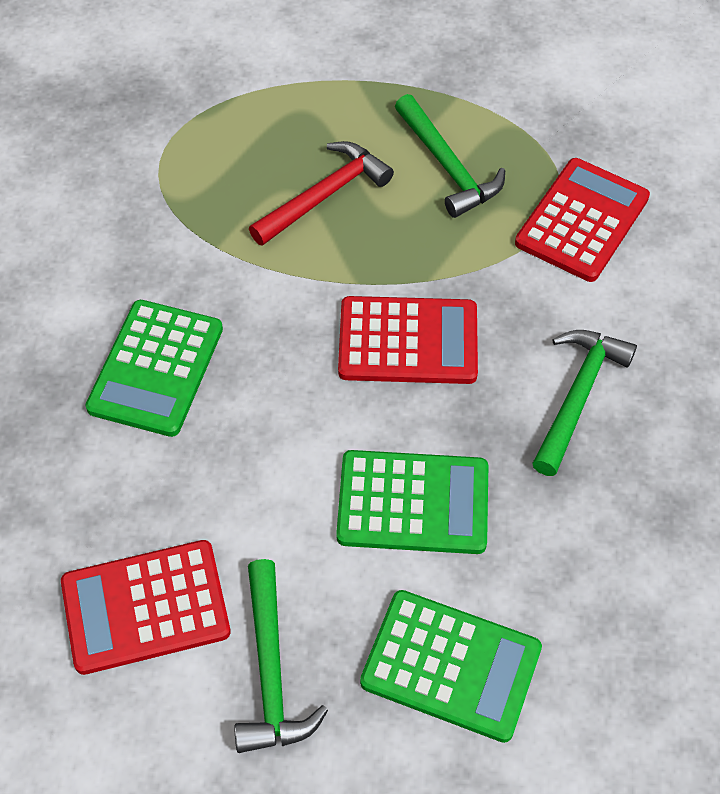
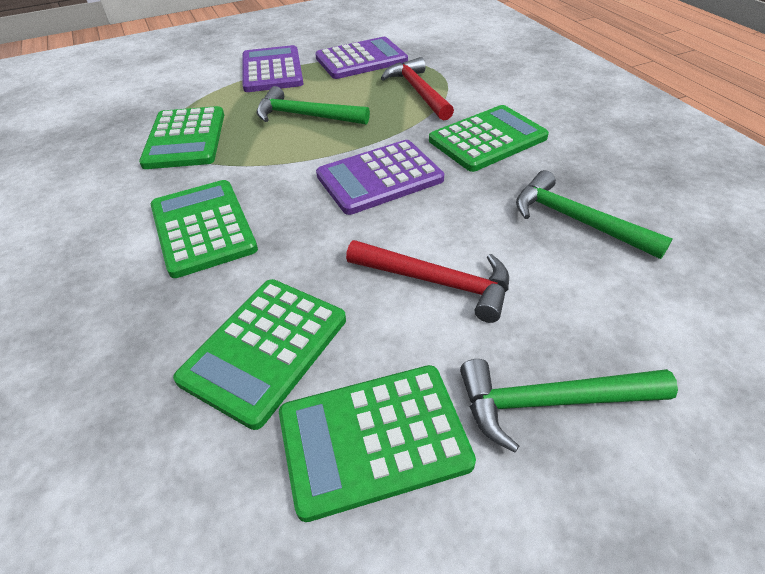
green calculator: 3 -> 5
purple calculator: 0 -> 3
red calculator: 3 -> 0
red hammer: 1 -> 2

